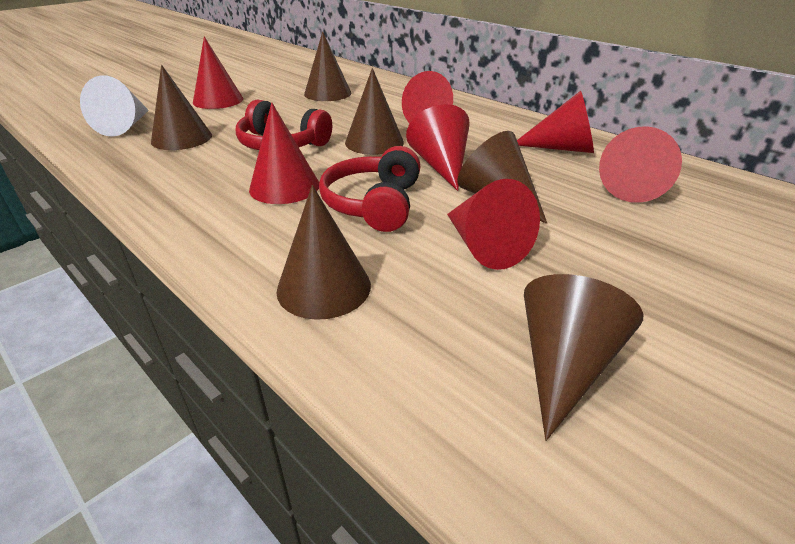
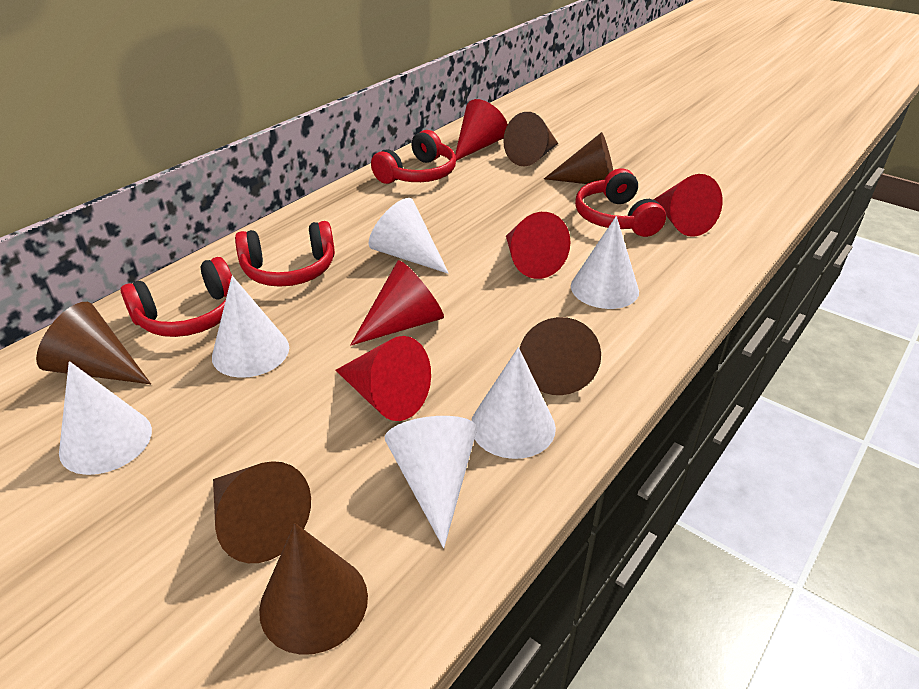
red cone: 7 -> 5
red headphones: 2 -> 4
white cone: 1 -> 6

